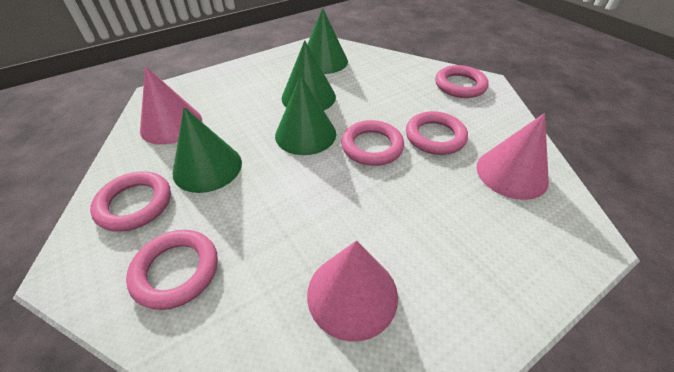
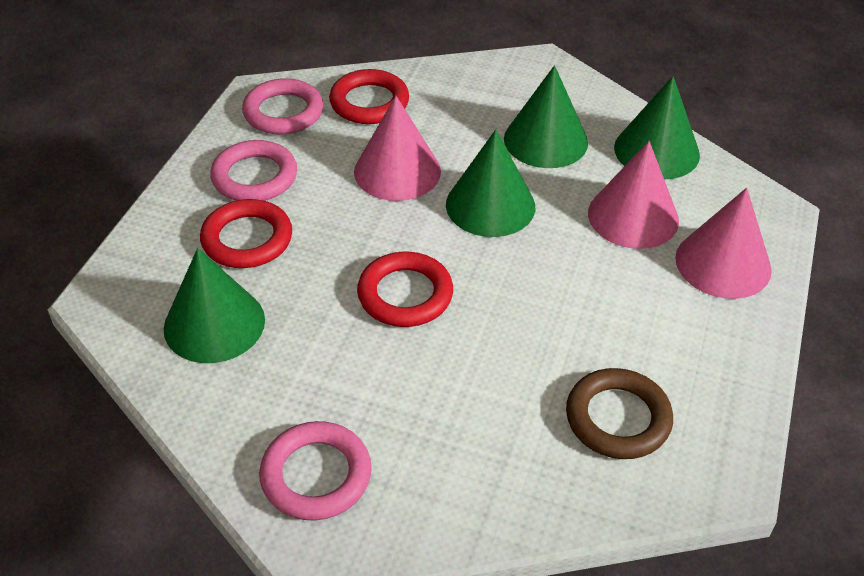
brown ring: 0 -> 1
pink ring: 5 -> 3
red ring: 0 -> 3

